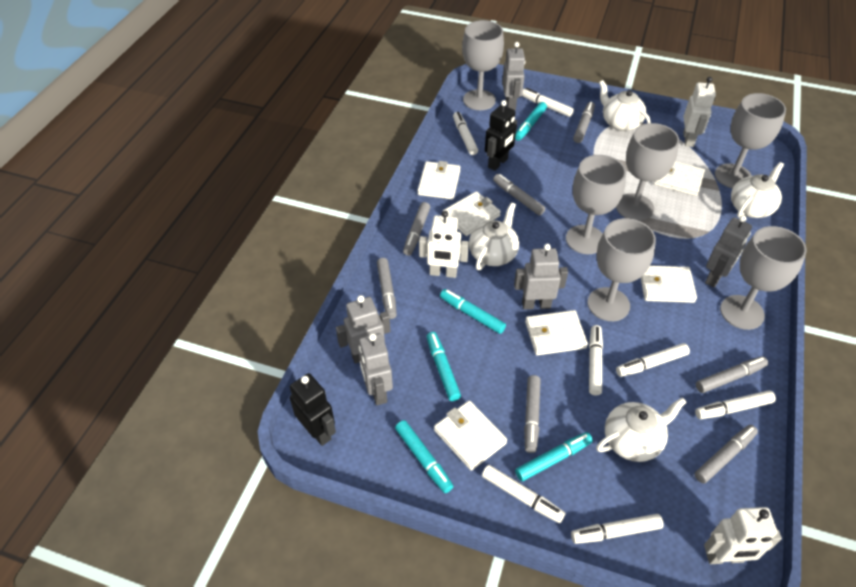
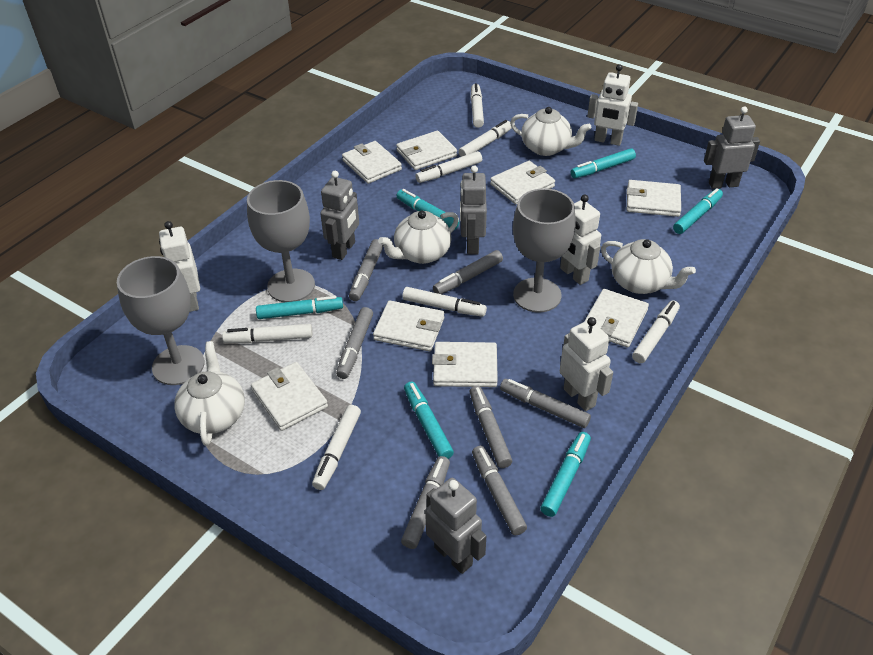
black robot: 2 -> 0
grey goblet: 6 -> 3
grey robot: 5 -> 4
turquoise marker: 5 -> 6
white robot: 3 -> 4
white wallet: 6 -> 8

